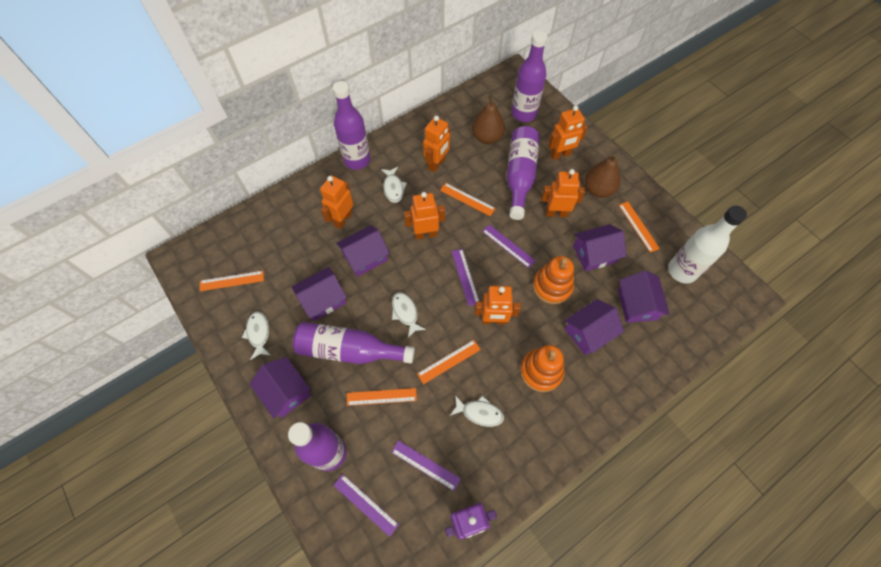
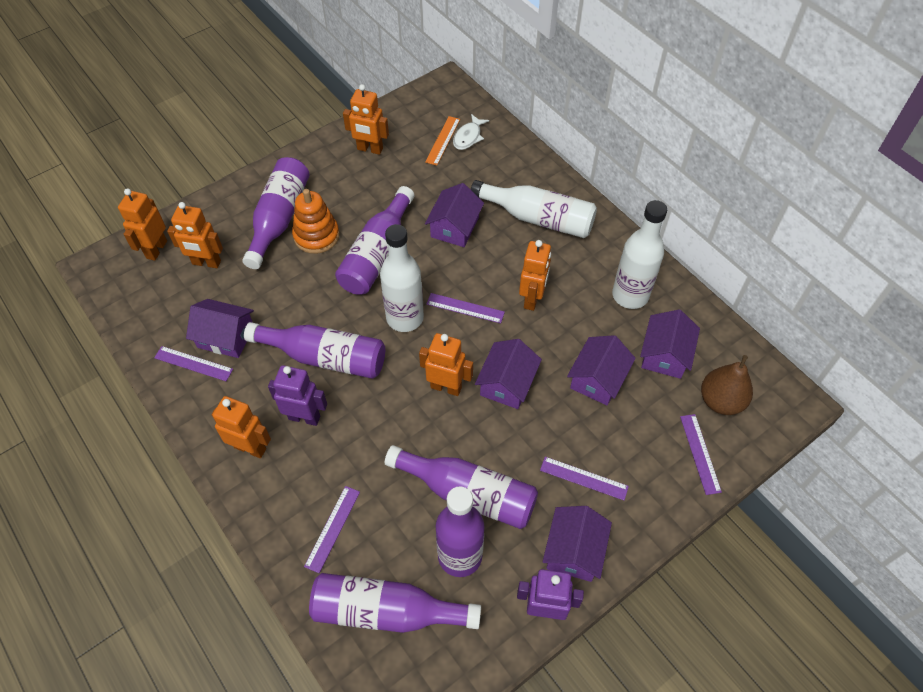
brown pear: 2 -> 1
orange ruler: 5 -> 1
orange stacking toy: 2 -> 1
purple bottle: 5 -> 6
purple robot: 1 -> 2
purple ruler: 4 -> 5
white bottle: 1 -> 3
white fish: 4 -> 1

